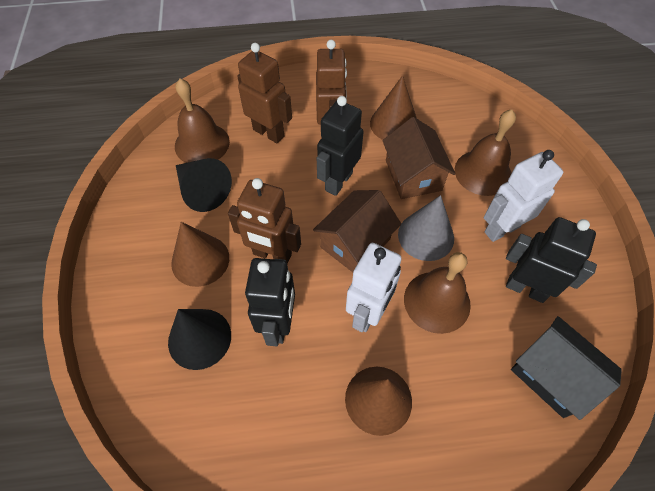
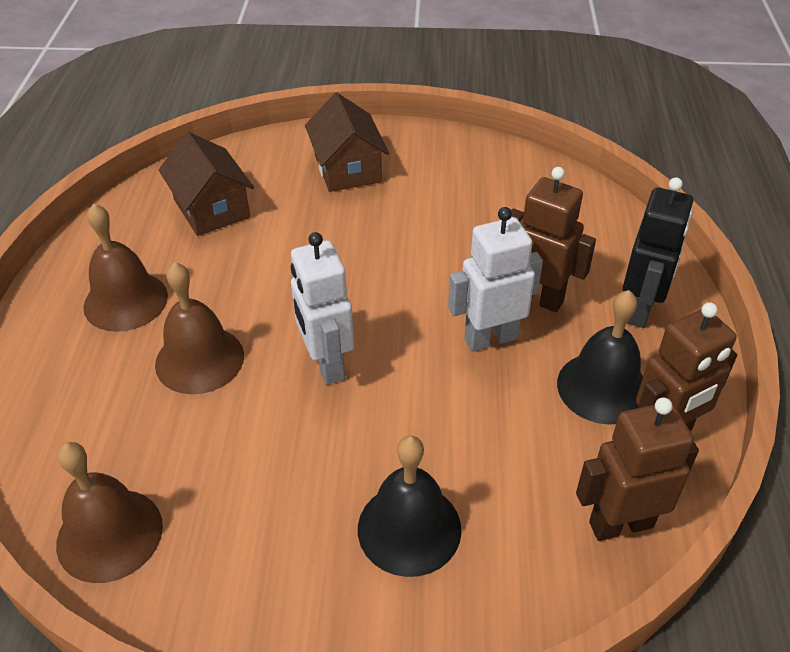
black bell: 0 -> 2
black cone: 2 -> 0
black house: 1 -> 0
black robot: 3 -> 1
brown cone: 3 -> 0
grey cone: 1 -> 0

